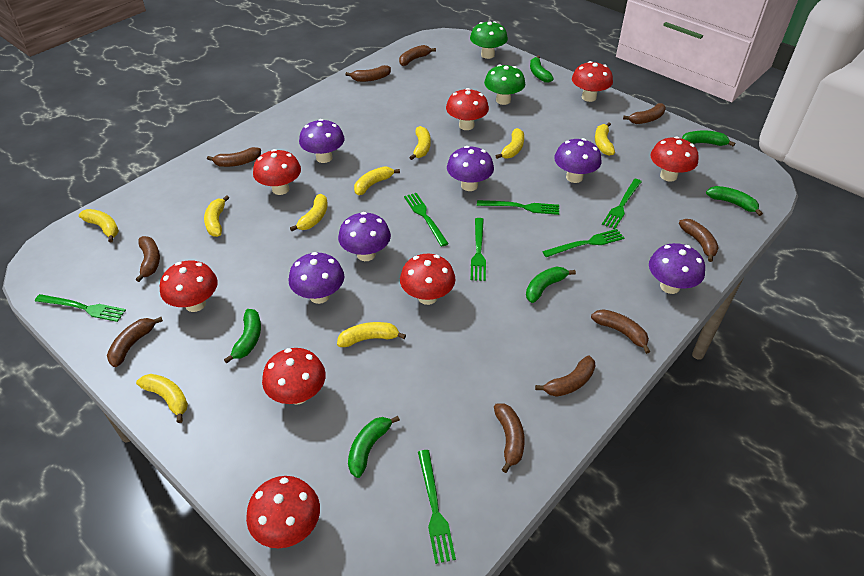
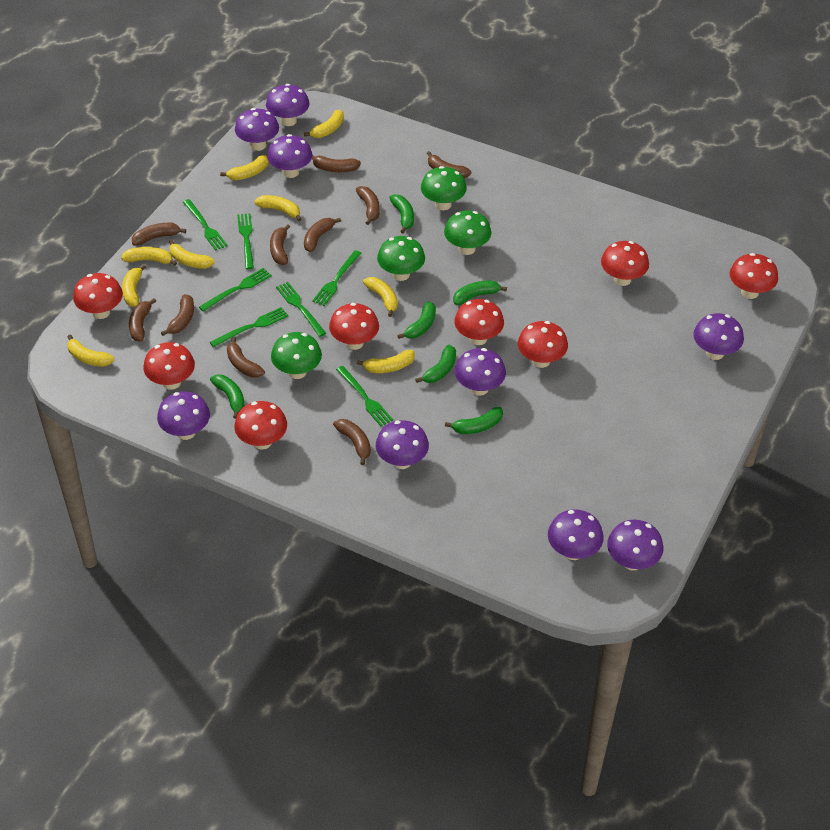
green mushroom: 2 -> 4
purple mushroom: 6 -> 9

